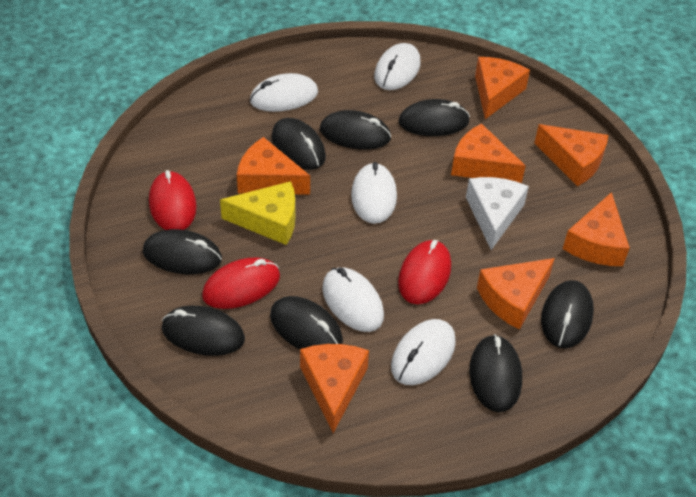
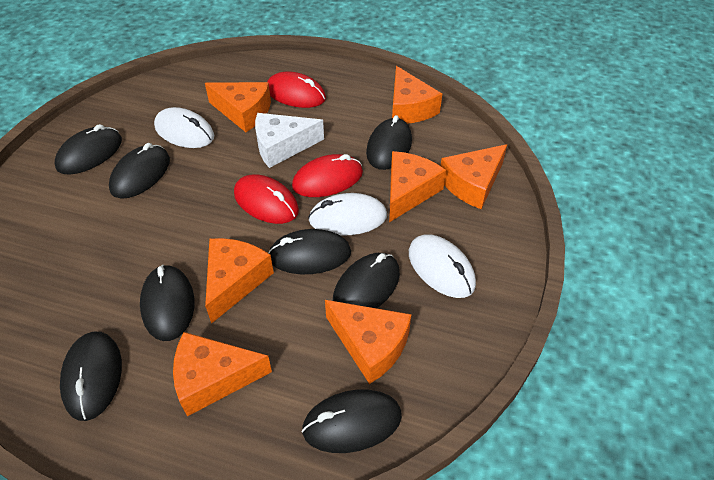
white mouse: 5 -> 3
yellow cheese: 1 -> 0

